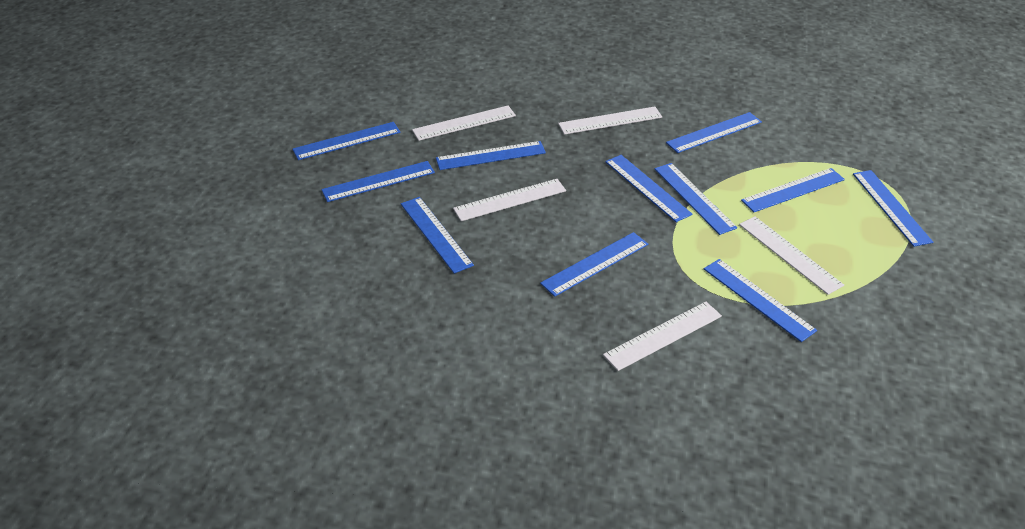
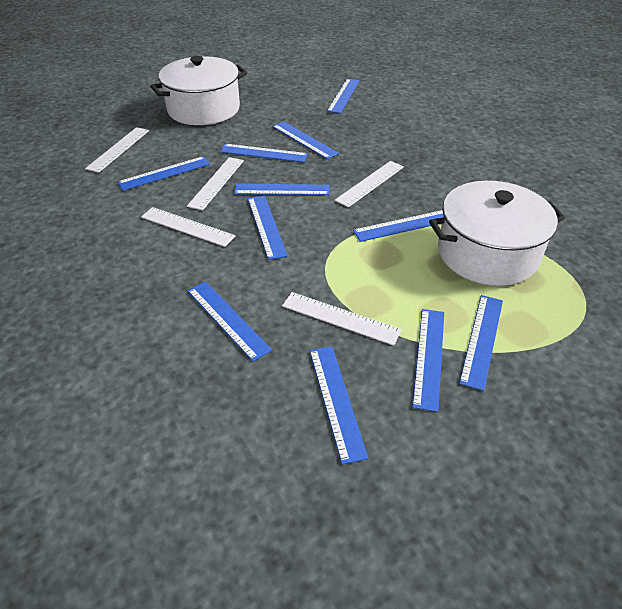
white pot: 0 -> 2

